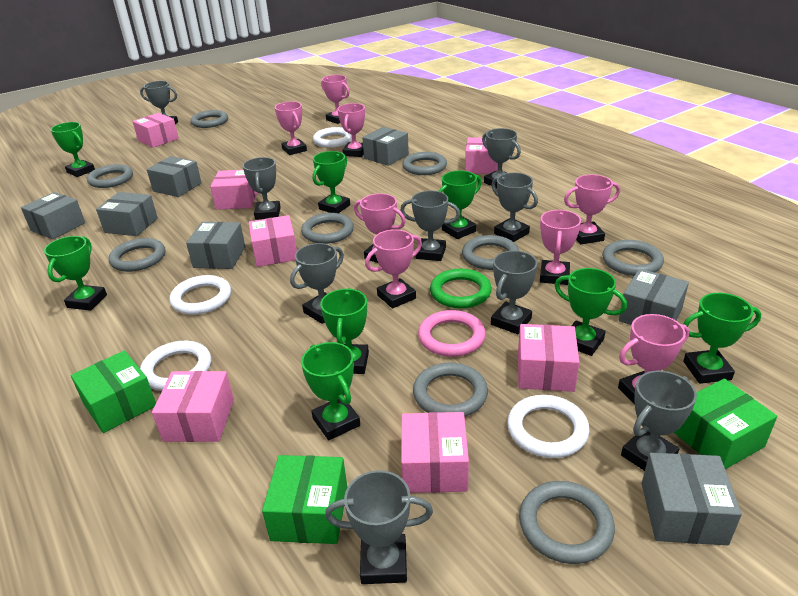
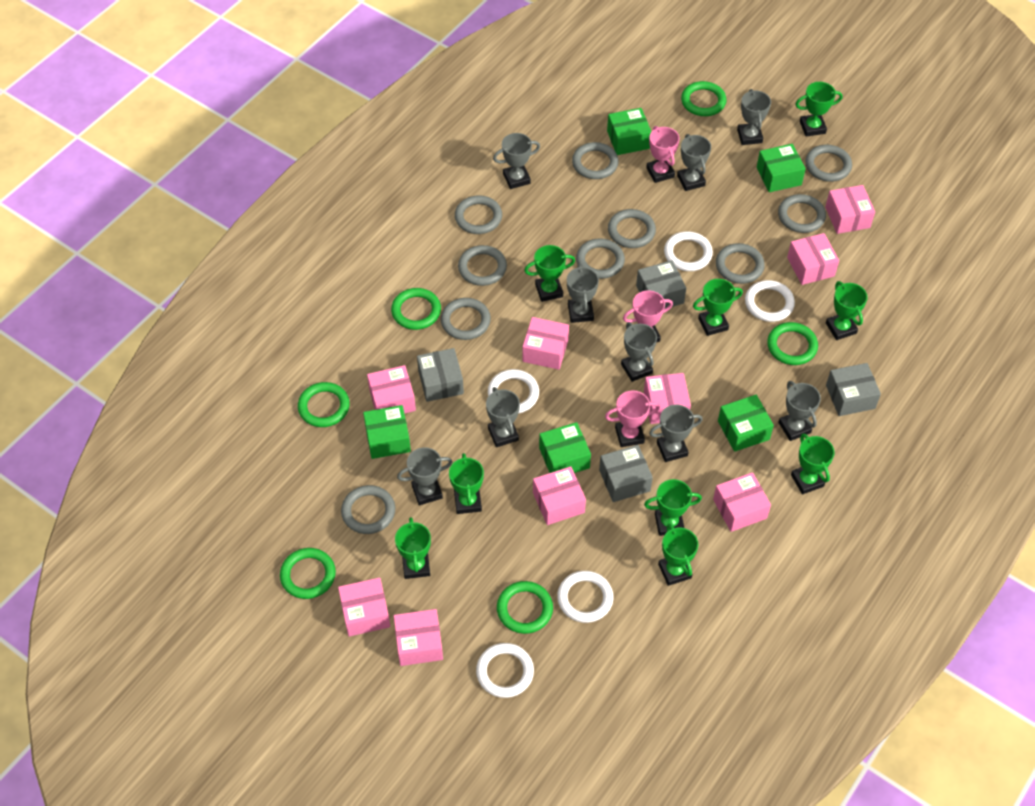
green box: 3 -> 5
green ring: 1 -> 6
green trophy: 8 -> 9
grey box: 7 -> 4
grey ring: 9 -> 10
pink box: 7 -> 9
pink ring: 1 -> 0
pink trophy: 8 -> 3
white ring: 4 -> 5

